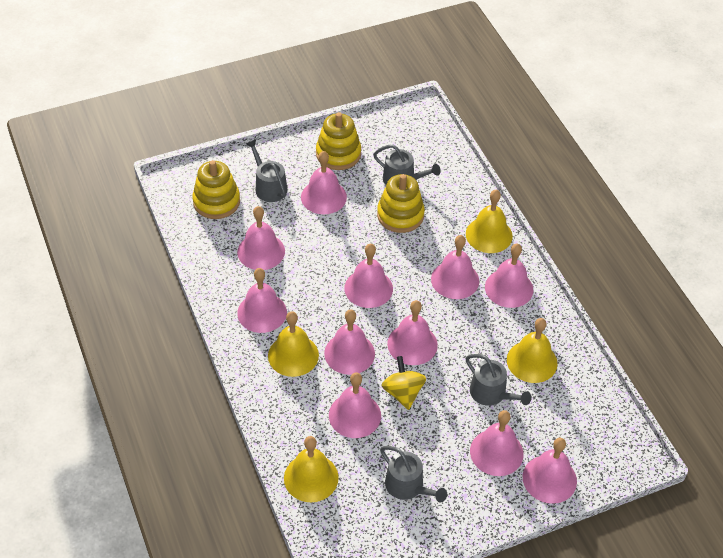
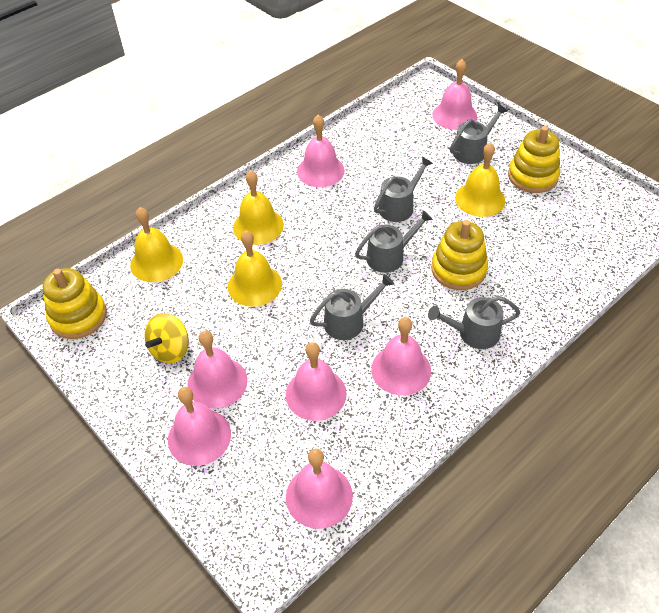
grey watering can: 4 -> 5
pink bell: 11 -> 7

